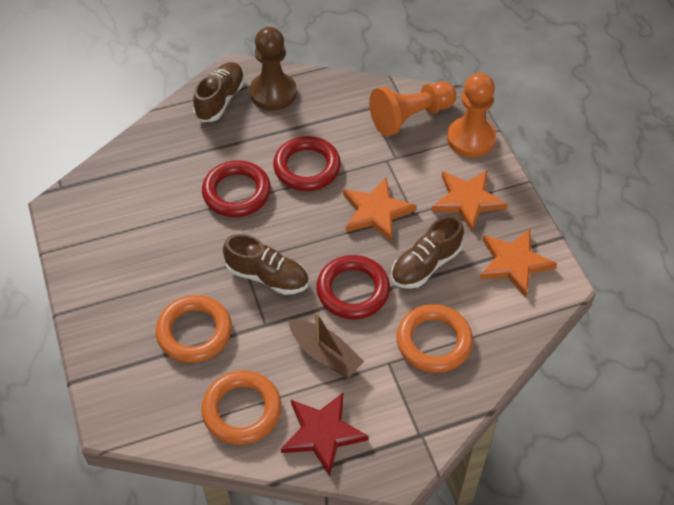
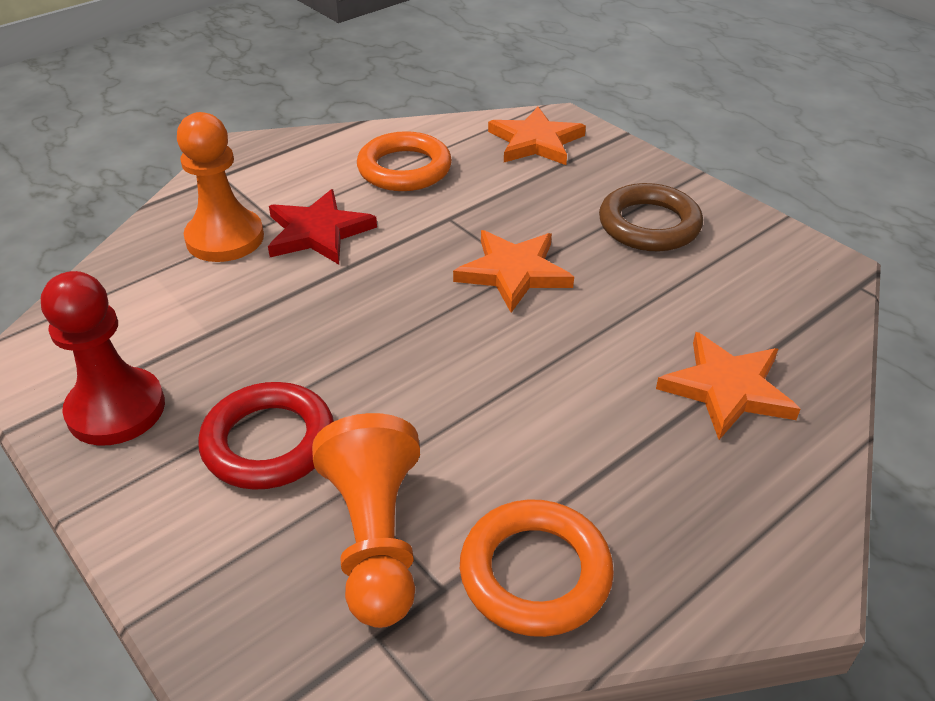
brown boat: 1 -> 0
brown pawn: 1 -> 0
brown ring: 0 -> 1
brown shoe: 3 -> 0
orange ring: 3 -> 2
red pawn: 0 -> 1
red ring: 3 -> 1

